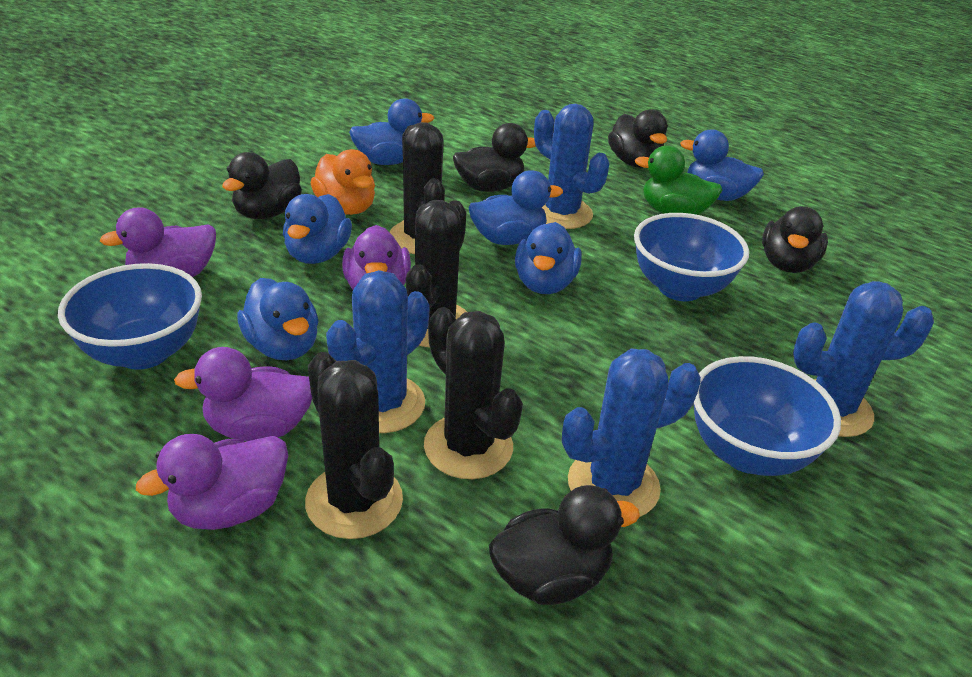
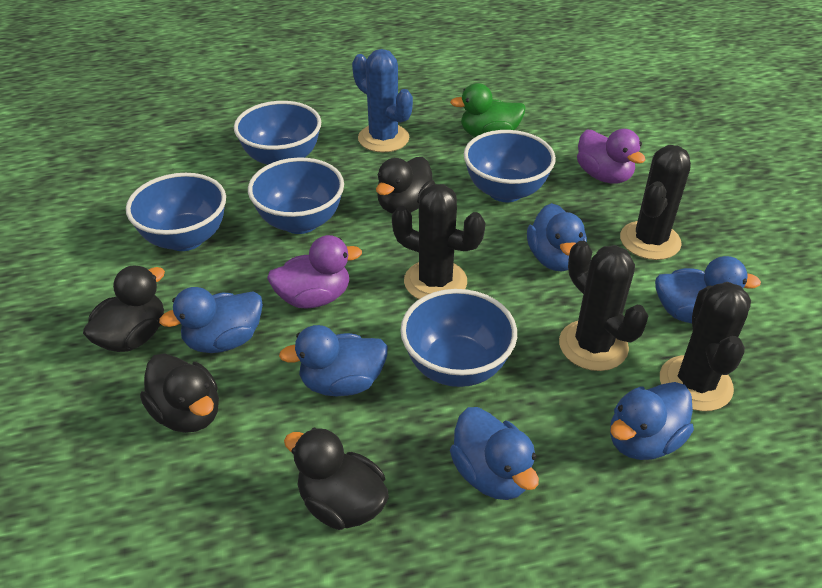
black duck: 5 -> 4
blue bowl: 3 -> 5
blue cactus: 4 -> 1
orange duck: 1 -> 0
purple duck: 4 -> 2

